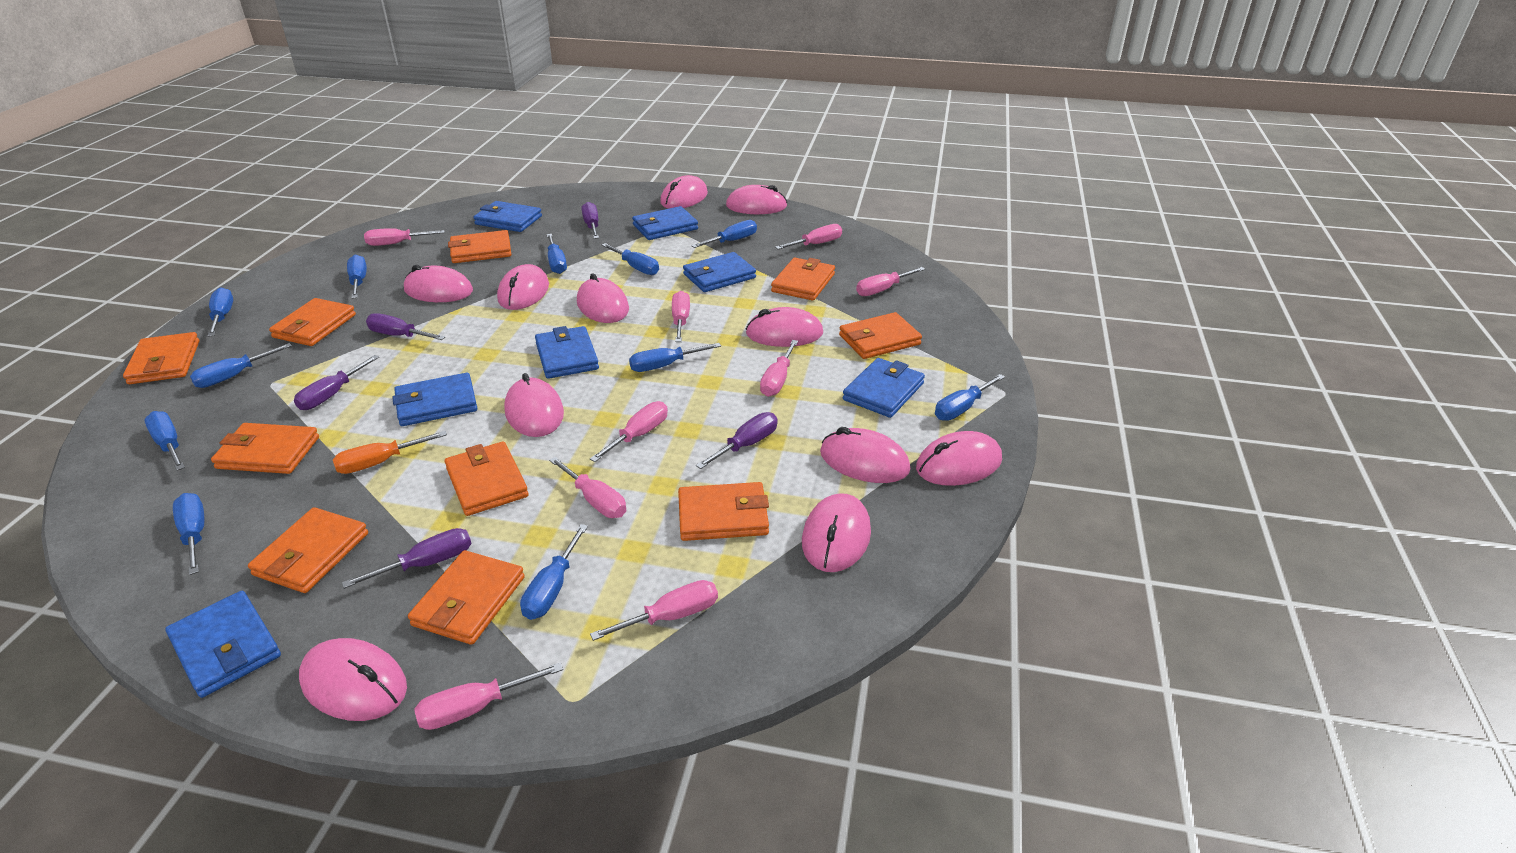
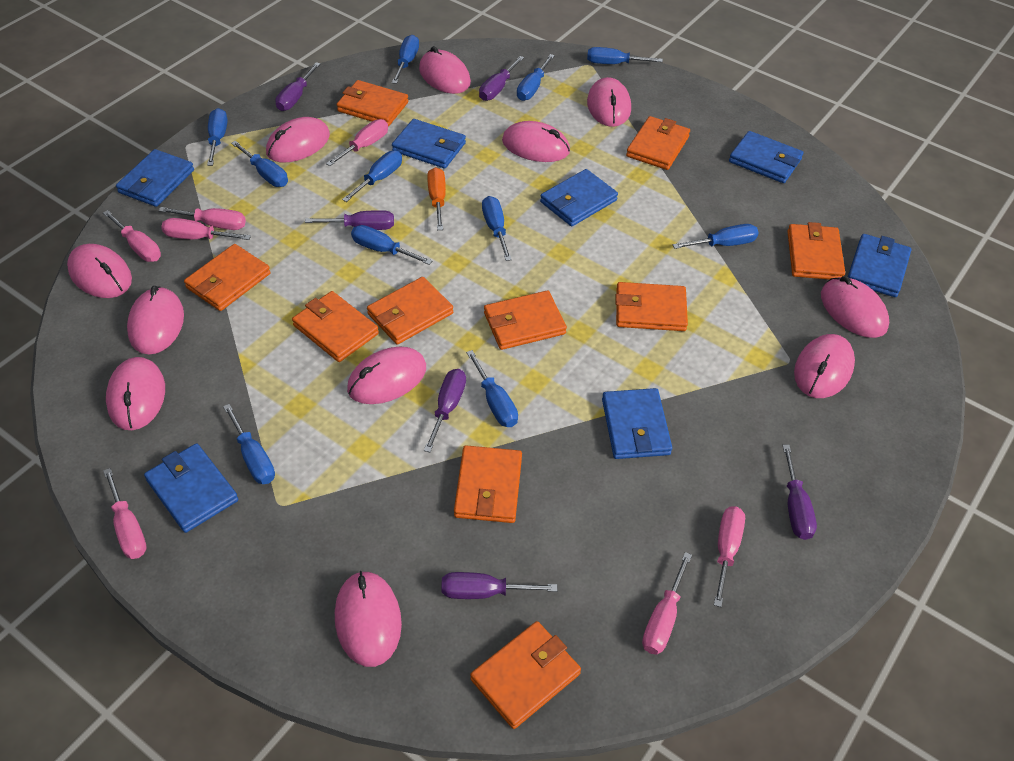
pink screwdriver: 9 -> 7
purple screwdriver: 5 -> 6

